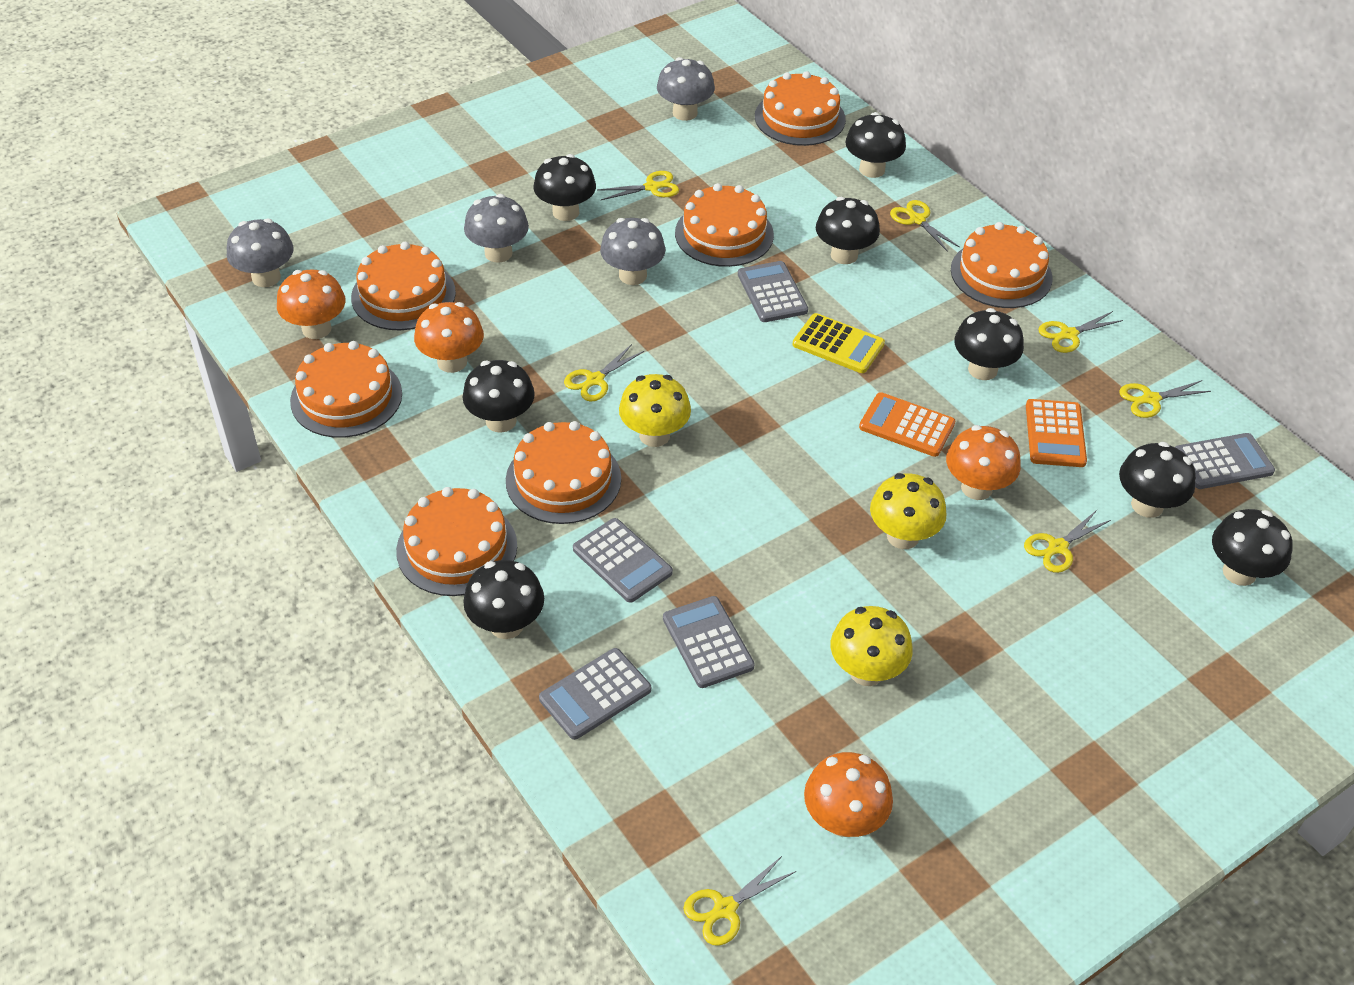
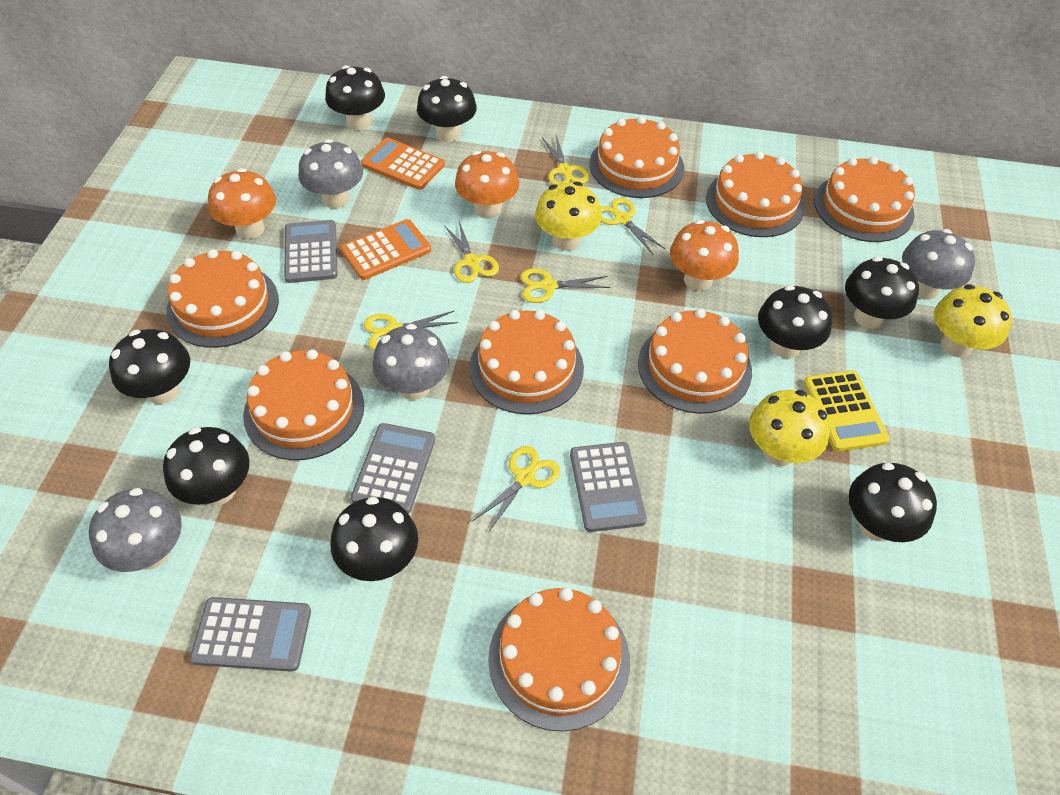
grey calculator: 5 -> 4
orange cake: 7 -> 8
orange mushroom: 4 -> 3
yellow scissors: 7 -> 6

